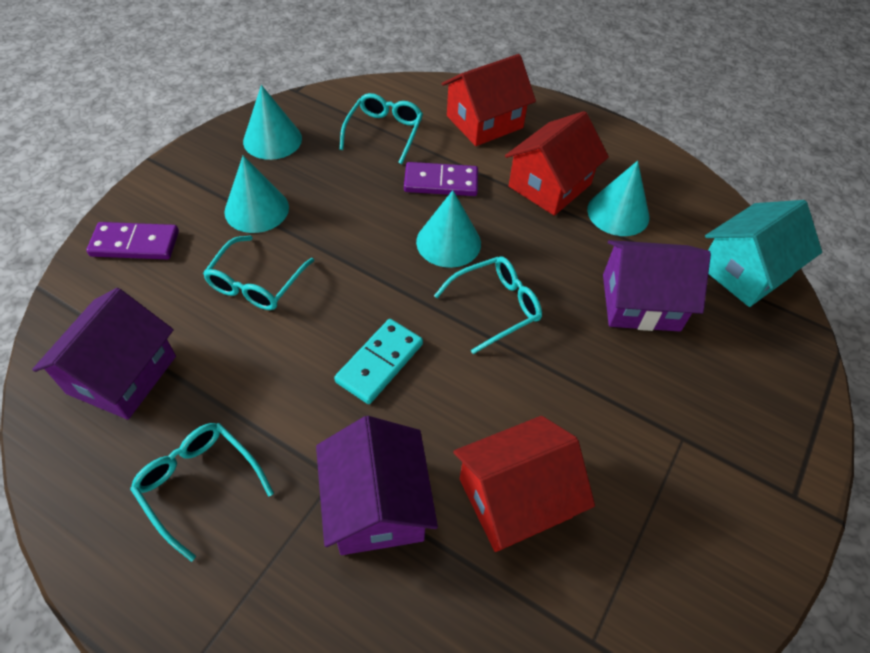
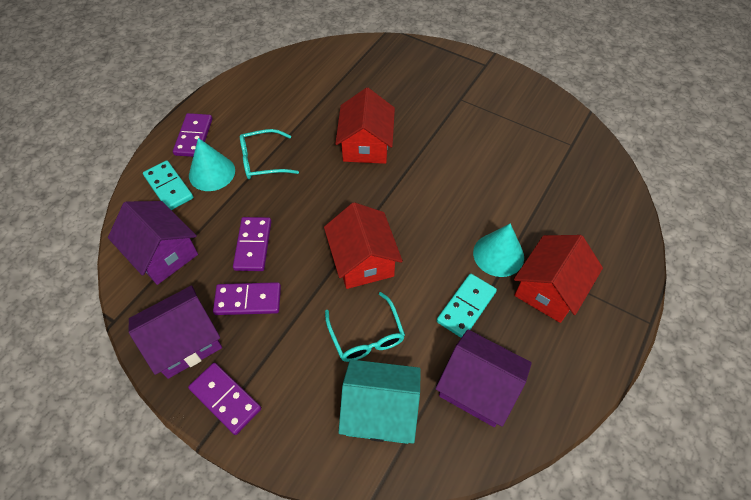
purple domino: 2 -> 4
turquoise cone: 4 -> 2
turquoise domino: 1 -> 2
turquoise glasses: 4 -> 2

